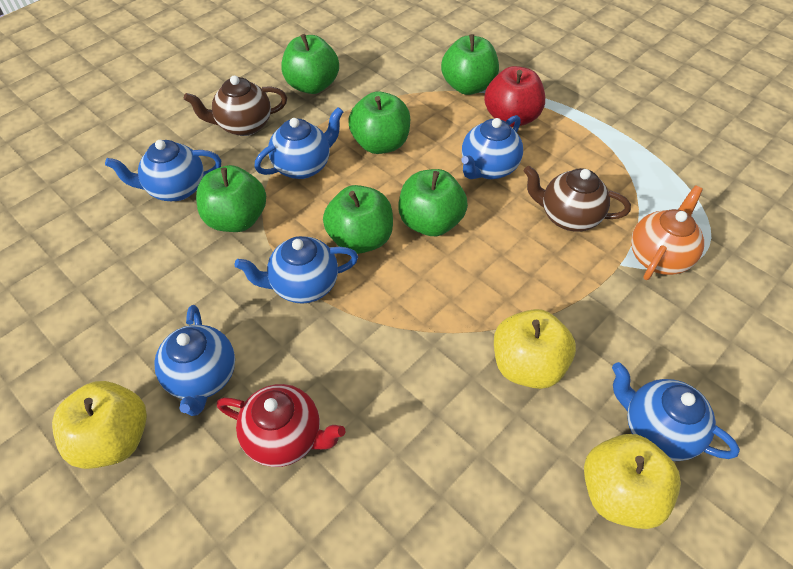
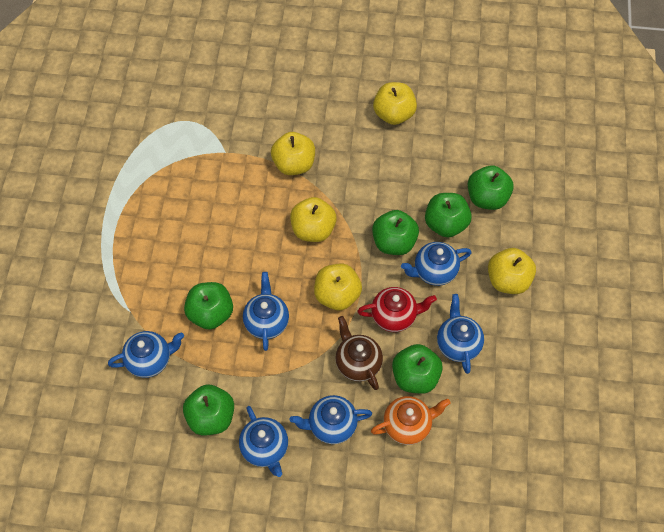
brown teapot: 2 -> 1
red apple: 1 -> 0
yellow apple: 3 -> 5

